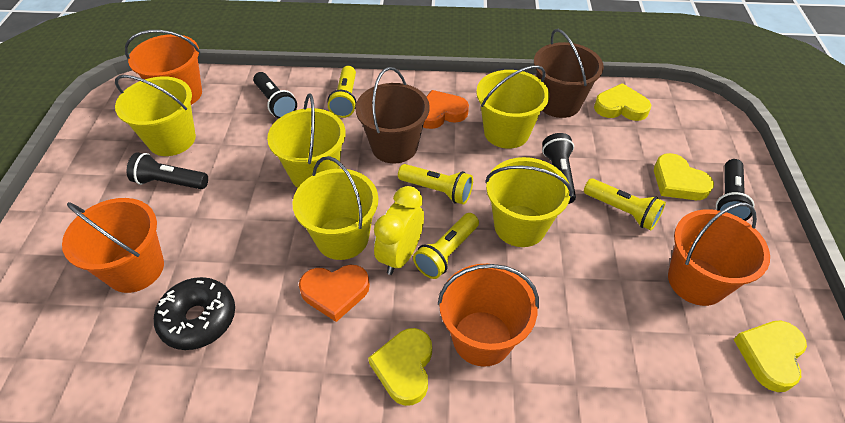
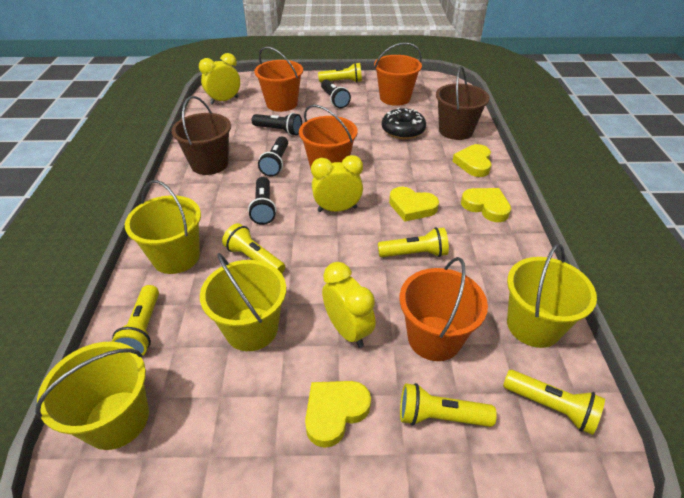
orange heart: 2 -> 0
yellow bucket: 5 -> 4
yellow clock: 1 -> 3
yellow flashlight: 4 -> 6

